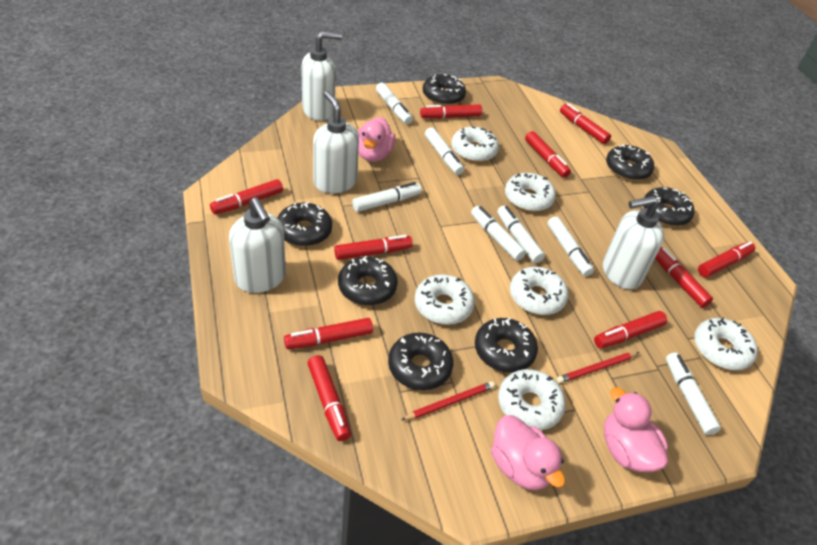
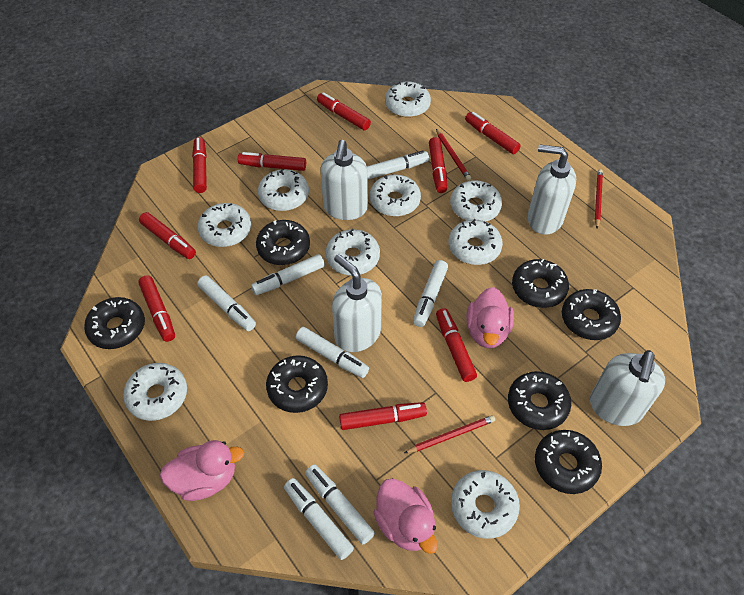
red marker: 10 -> 9
red pencil: 2 -> 3
white donut: 6 -> 9

